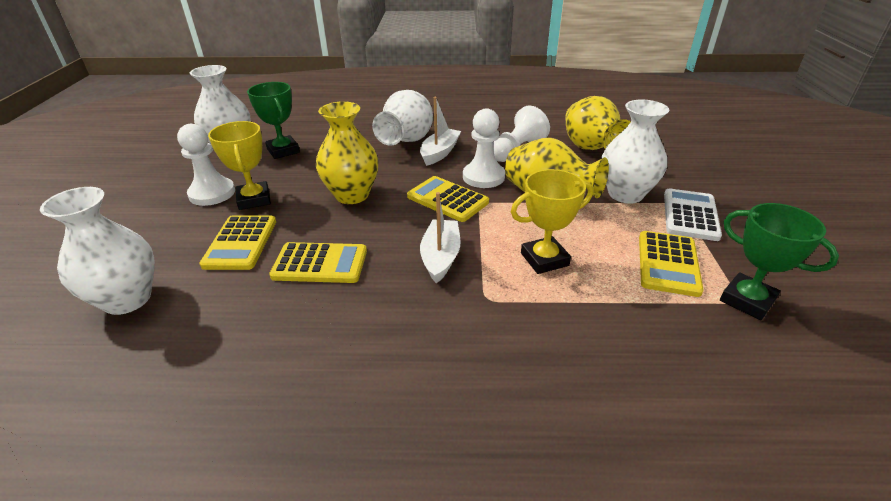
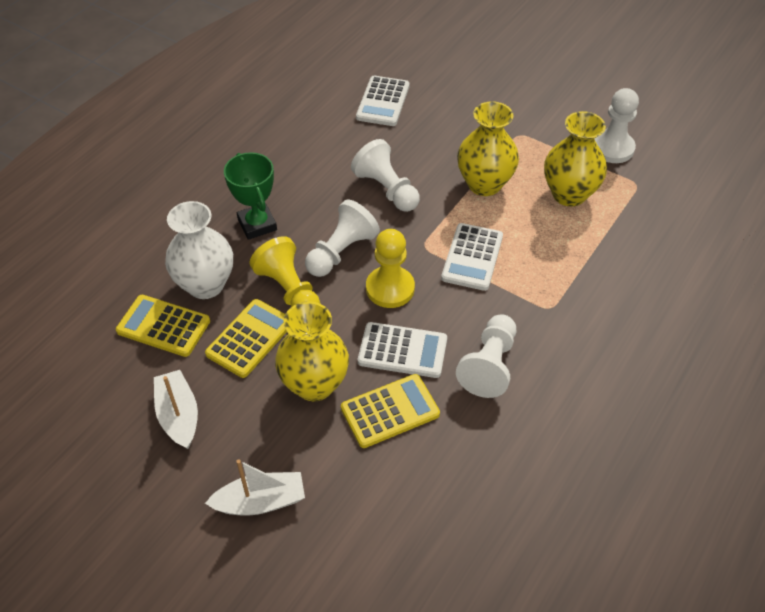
green trophy: 2 -> 1
white calculator: 1 -> 3
white pawn: 3 -> 4
white vase: 4 -> 1
yellow calculator: 4 -> 3
yellow pawn: 0 -> 2
yellow trophy: 2 -> 0

